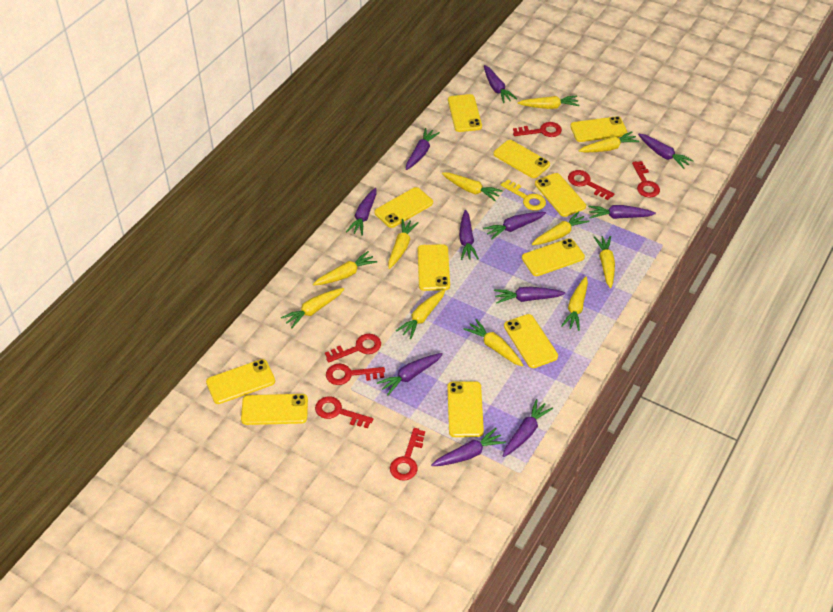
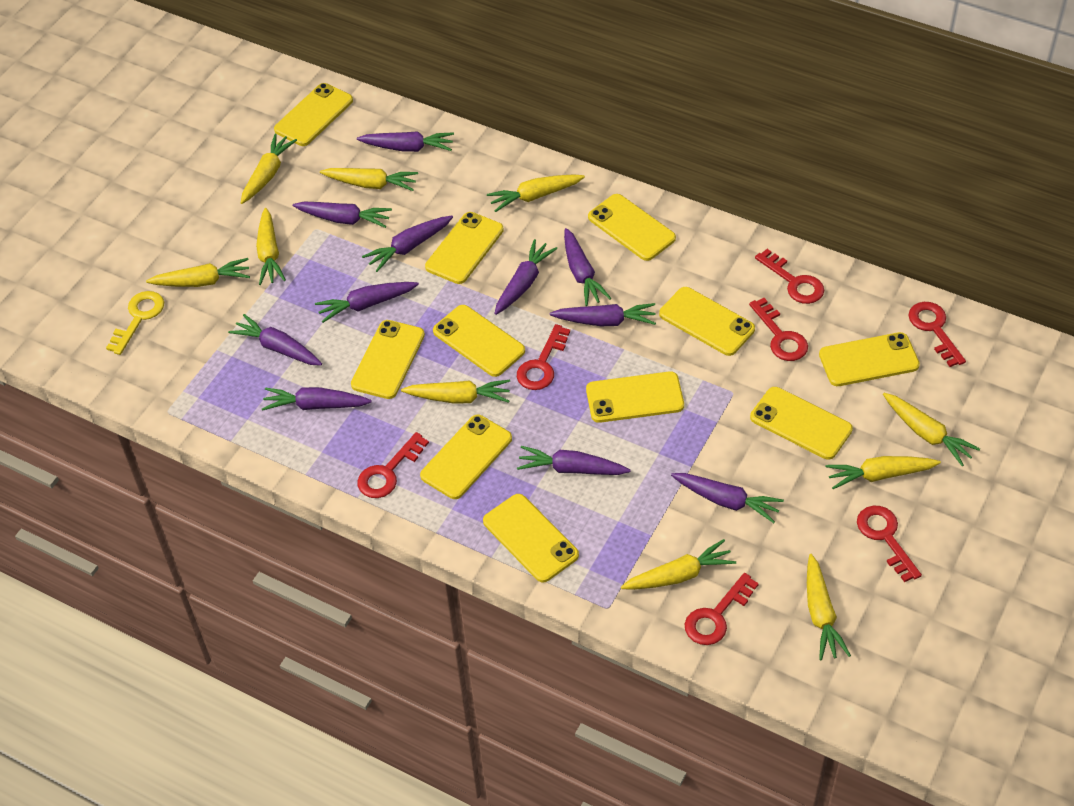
yellow carrot: 11 -> 10

